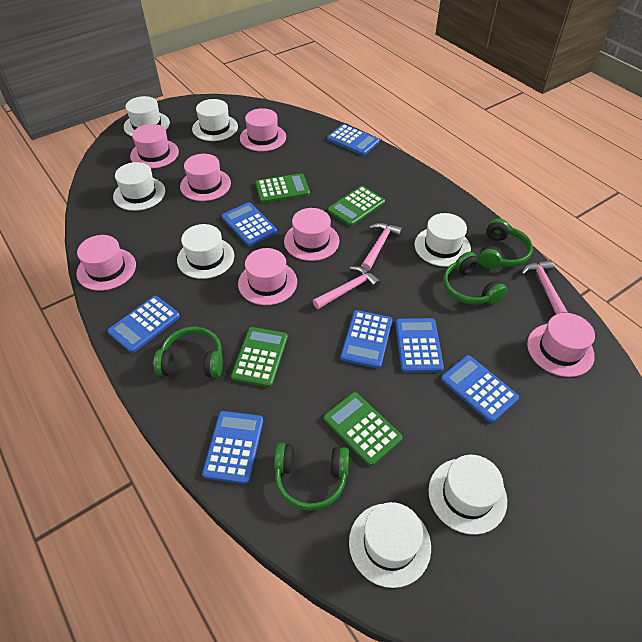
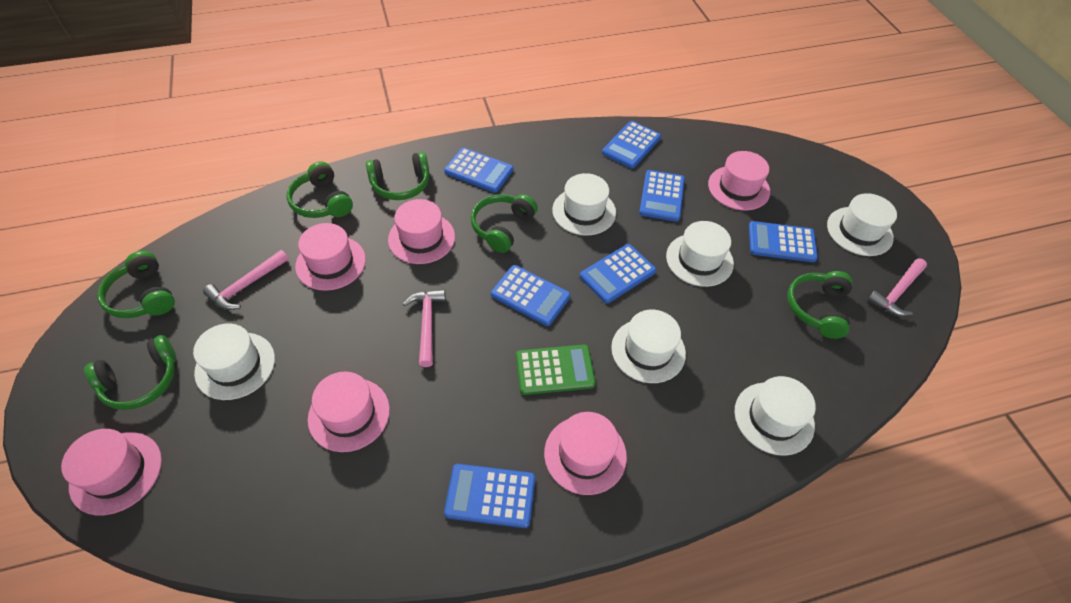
green calculator: 4 -> 1
green headphones: 4 -> 6
pink hat: 7 -> 6
white hat: 7 -> 6

